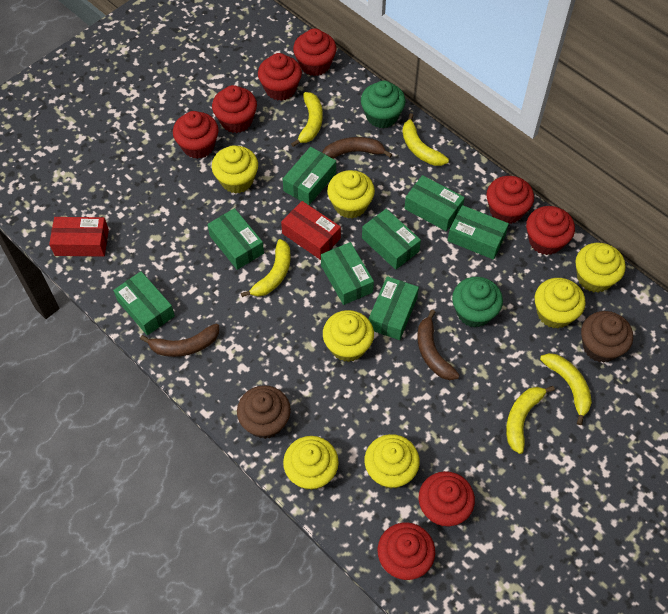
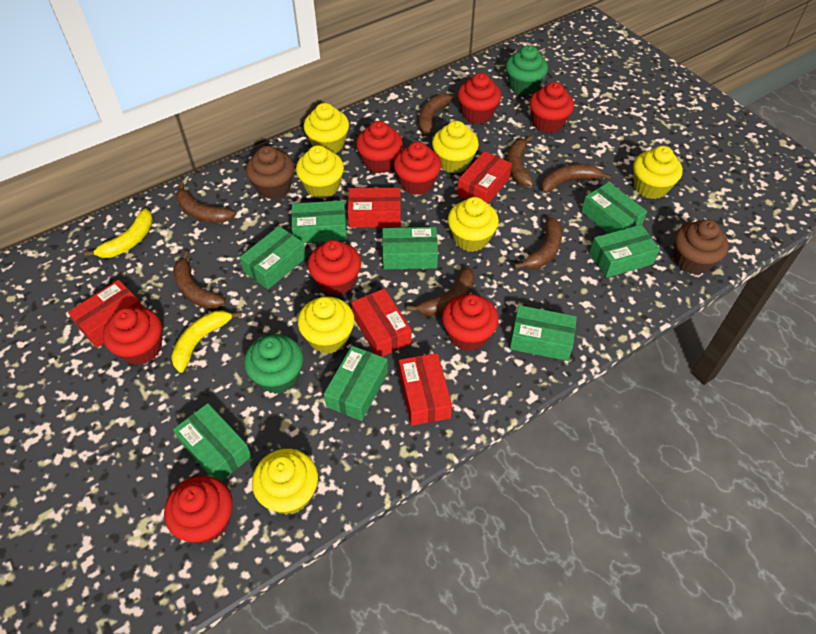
brown banana: 3 -> 7
red box: 2 -> 5
yellow banana: 5 -> 2

